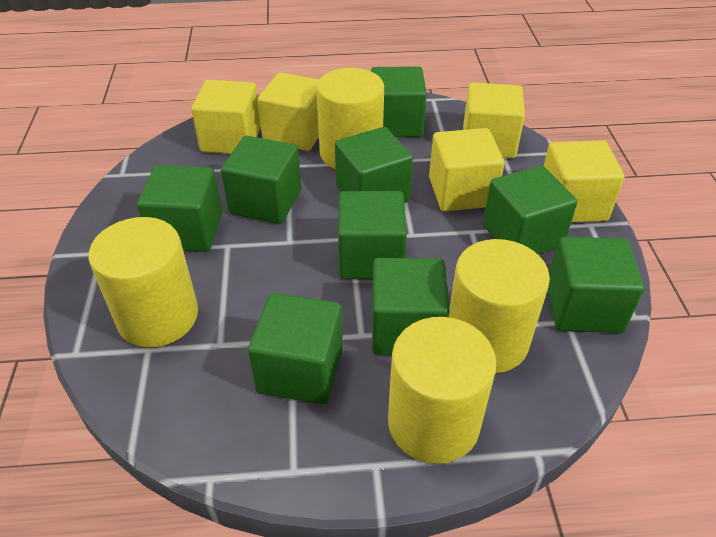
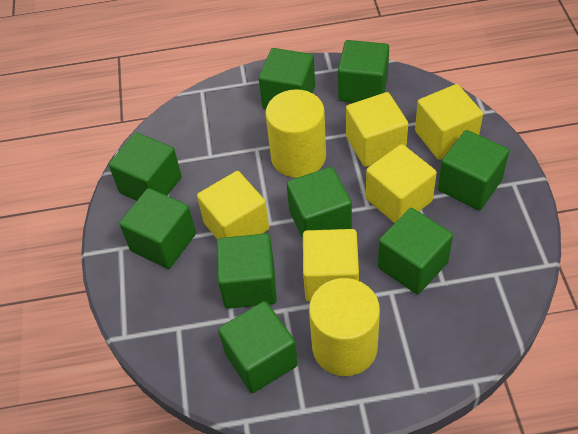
yellow cylinder: 4 -> 2

